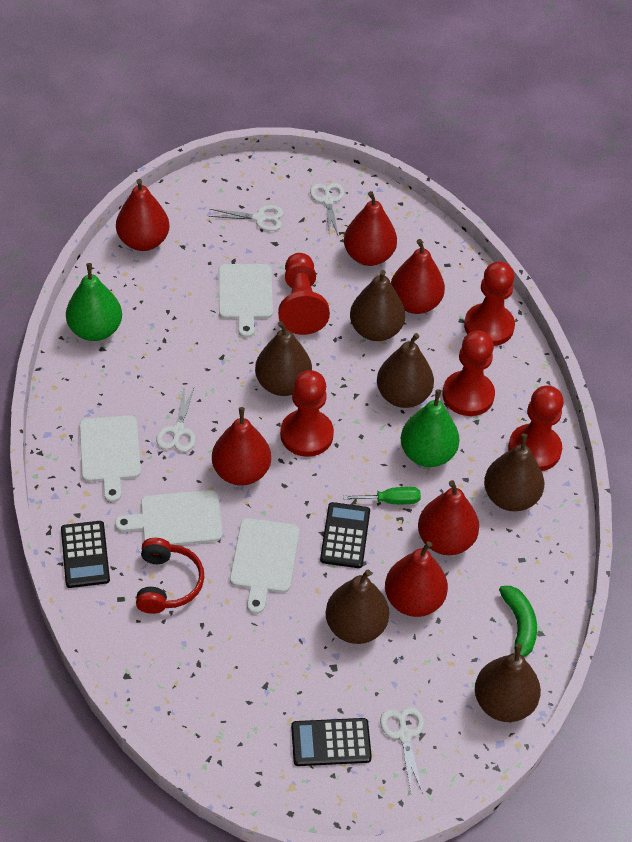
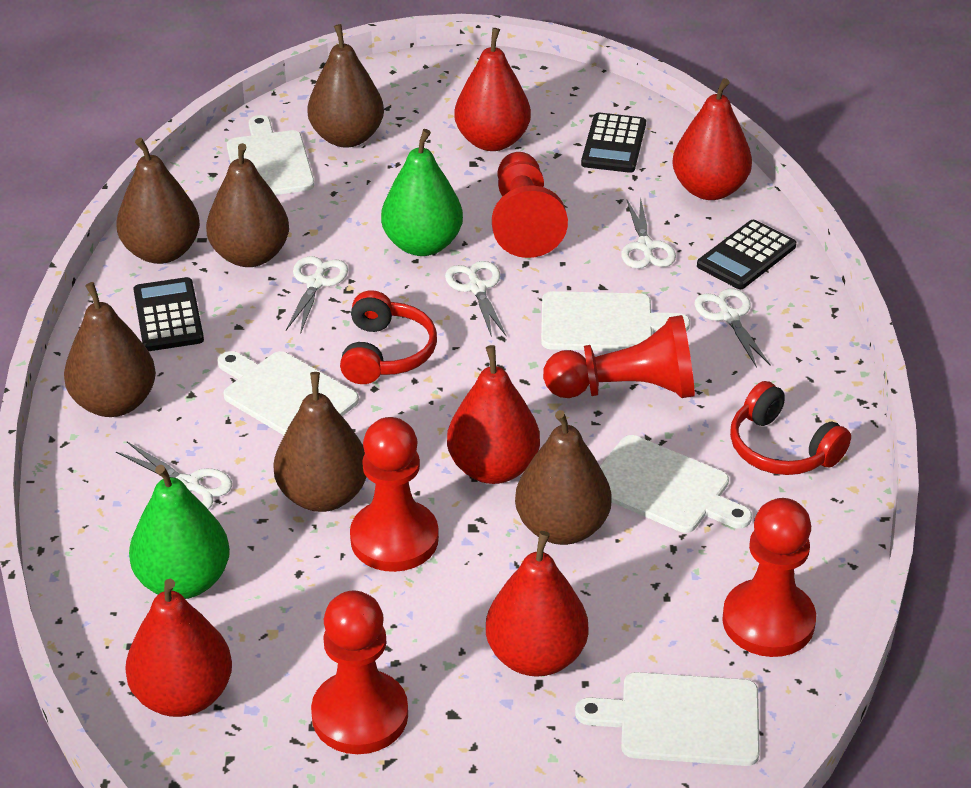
green banana: 1 -> 0
green screwdriver: 1 -> 0
red headphones: 1 -> 2
red pear: 6 -> 5
white cutting board: 4 -> 5
white scissors: 4 -> 5

